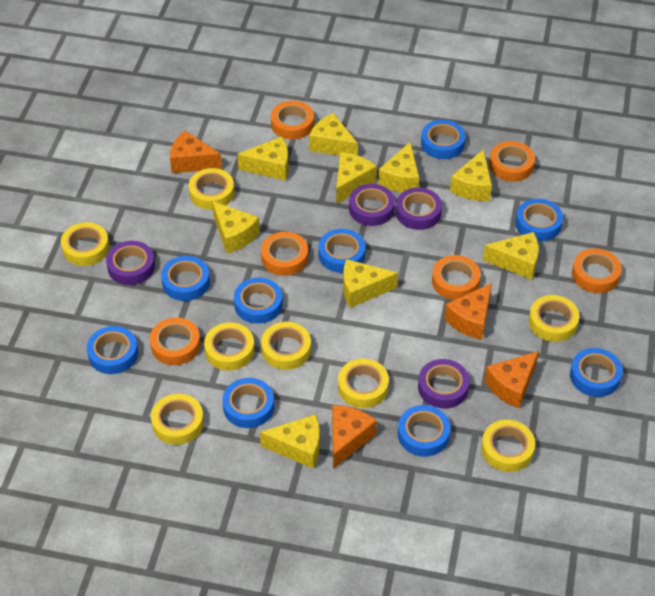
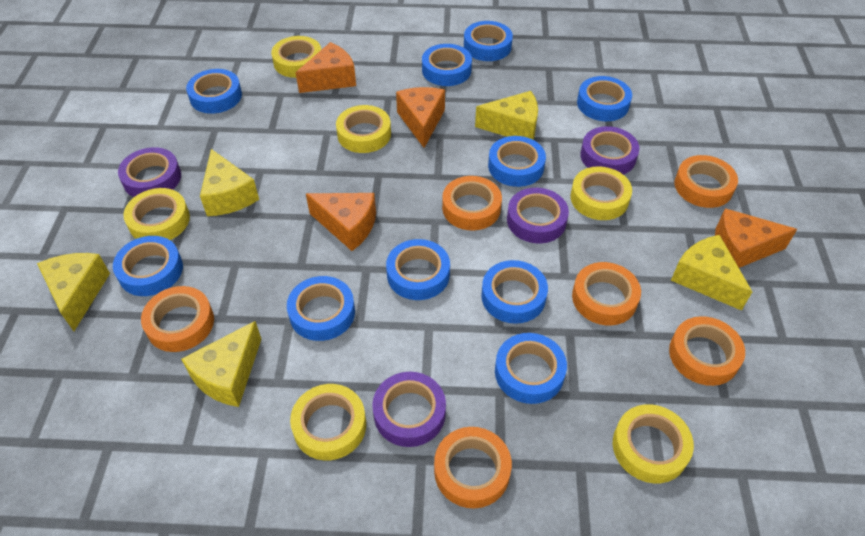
blue tape: 9 -> 10
yellow cheese: 9 -> 5
yellow tape: 8 -> 6

